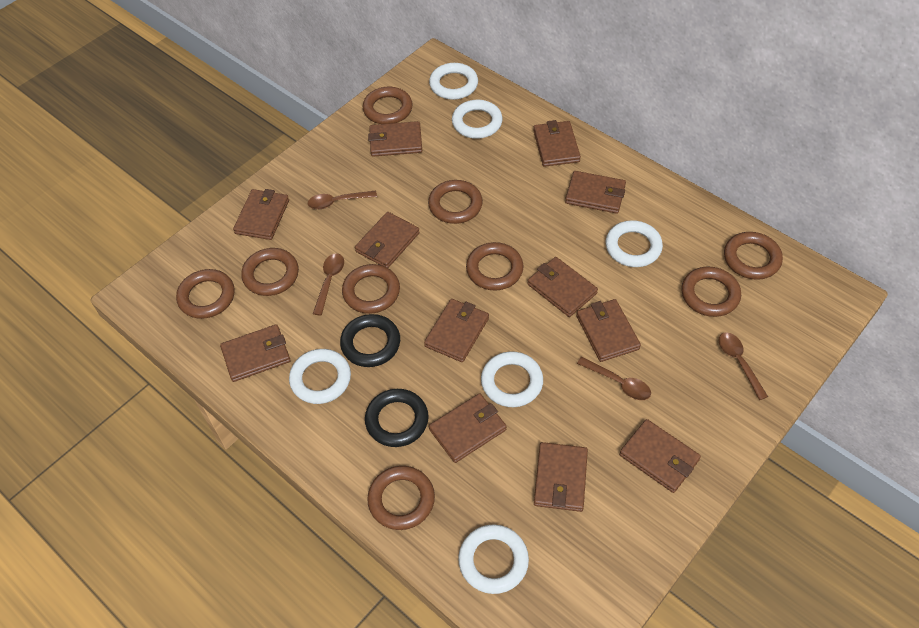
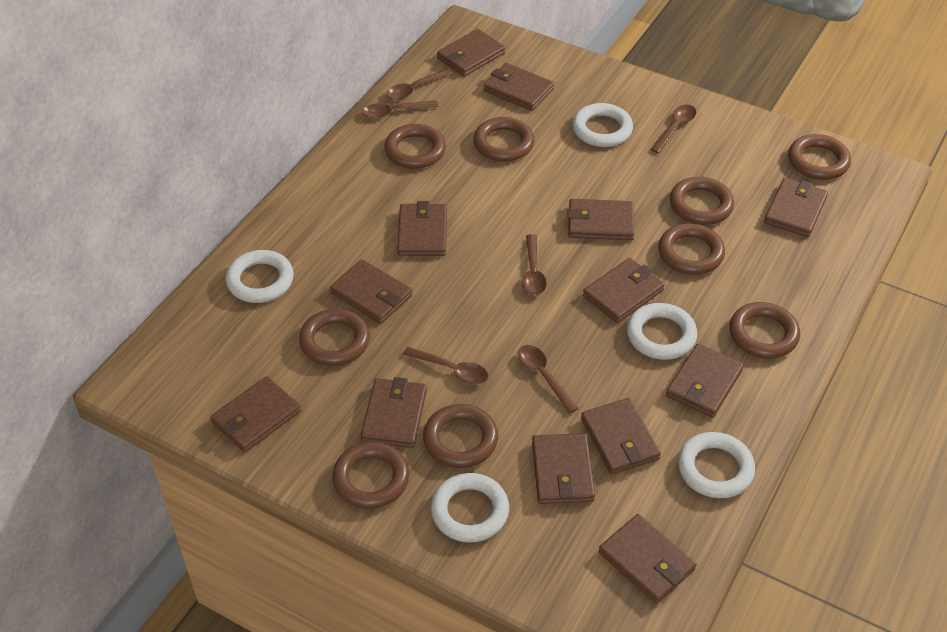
black ring: 2 -> 0
brown spoon: 4 -> 6
brown wallet: 12 -> 13
white ring: 6 -> 5

